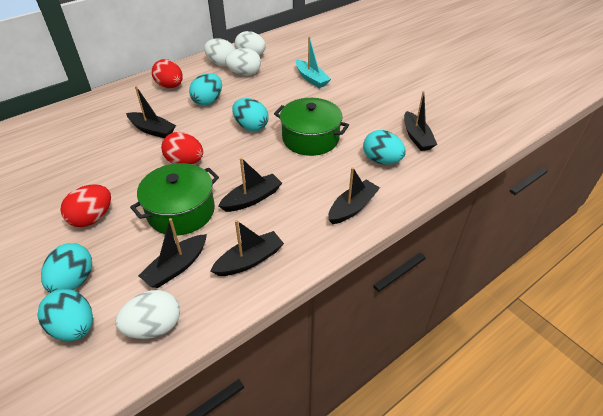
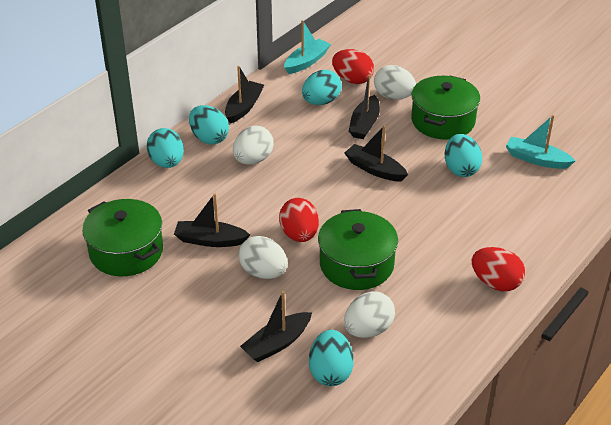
black boat: 6 -> 5
green pot: 2 -> 3
turquoise boat: 1 -> 2

